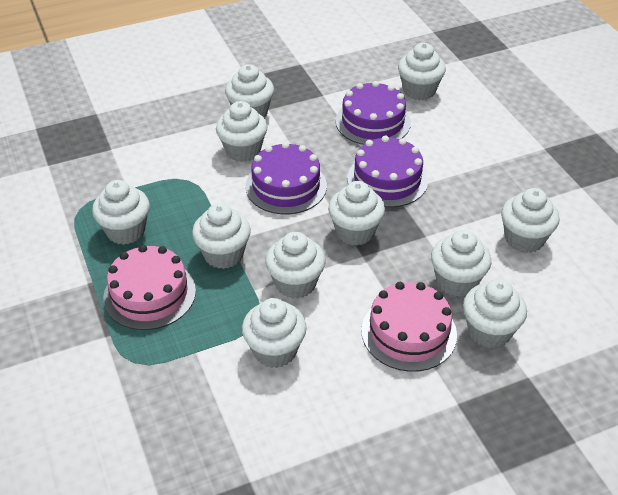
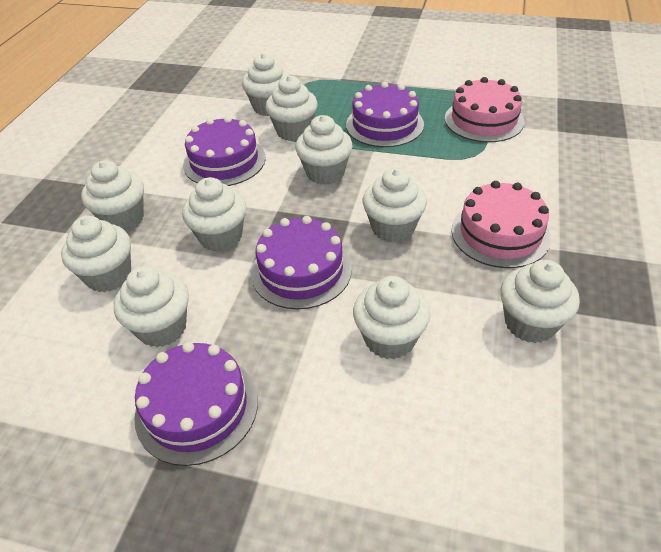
purple cake: 3 -> 4
white cupcake: 11 -> 10

